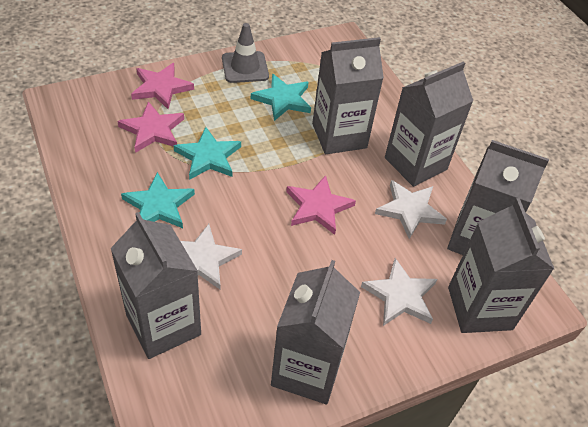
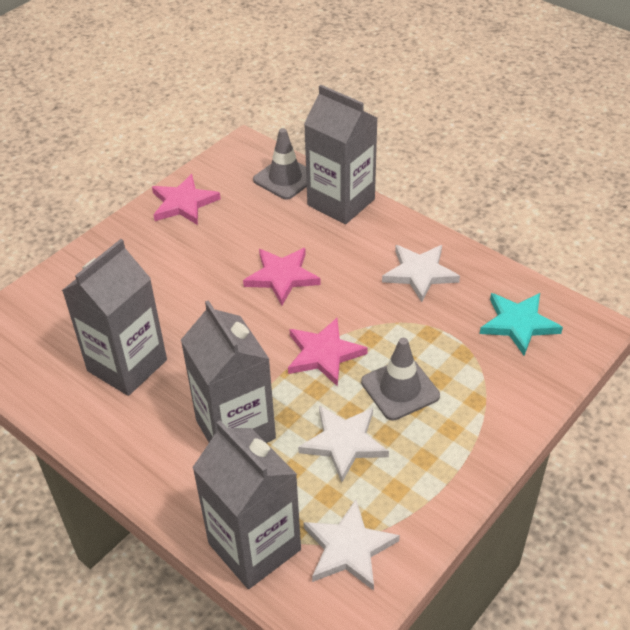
grey carton: 6 -> 4
grey traffic cone: 1 -> 2
turquoise star: 3 -> 1

